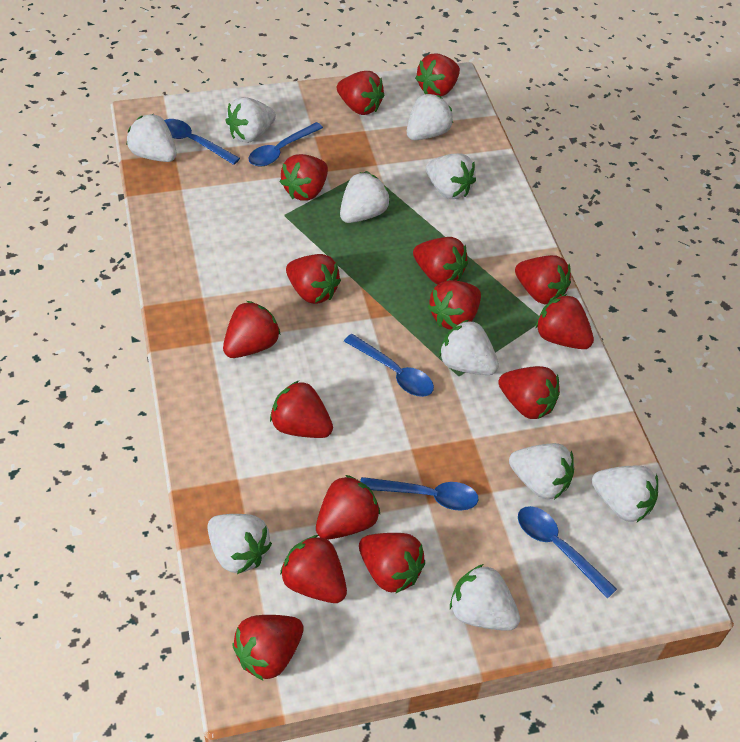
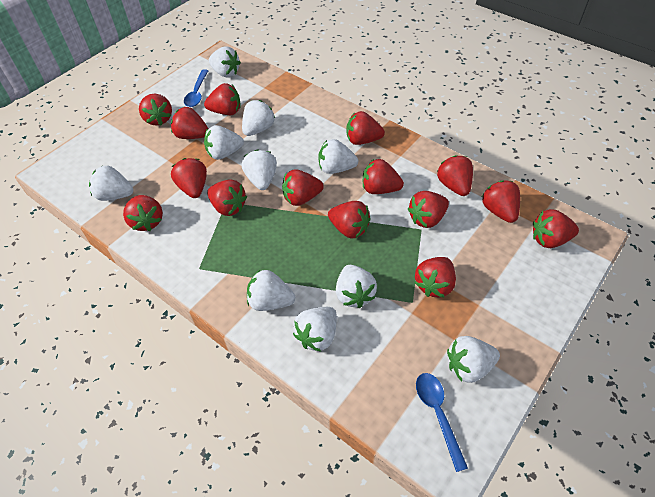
blue spoon: 5 -> 2

